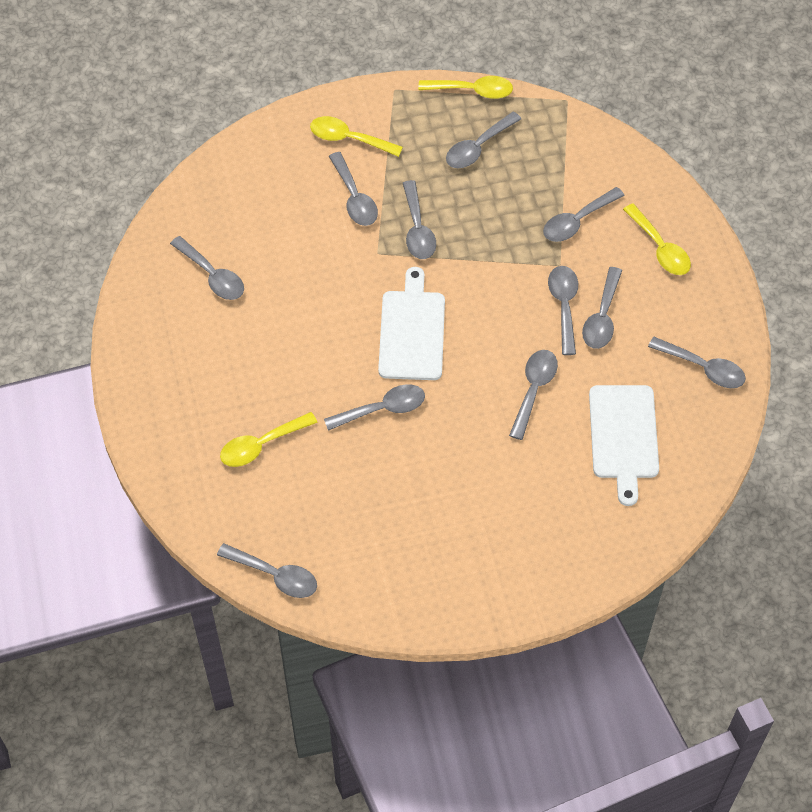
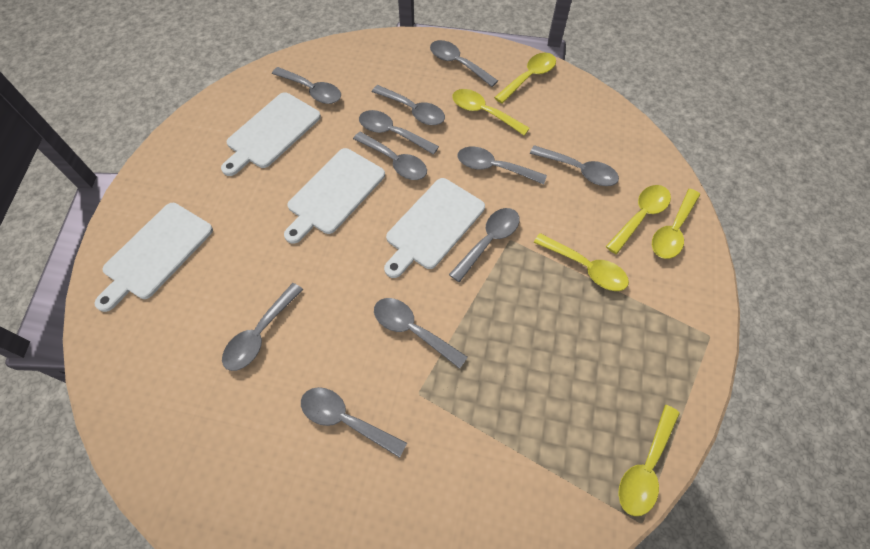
white cutting board: 2 -> 4
yellow spoon: 4 -> 6

